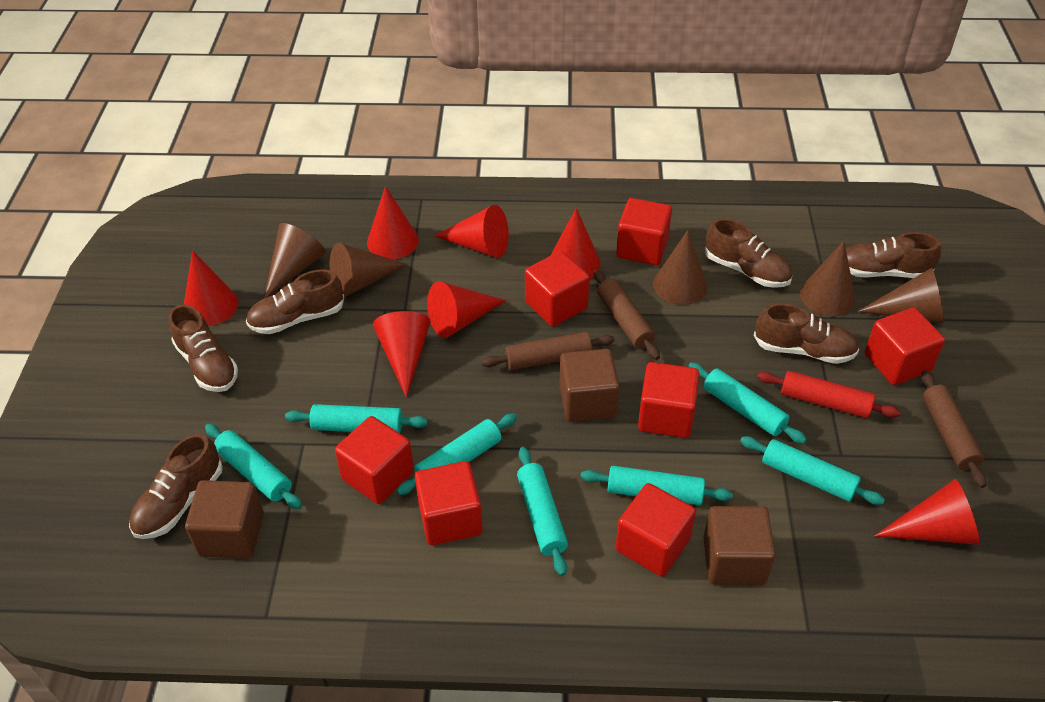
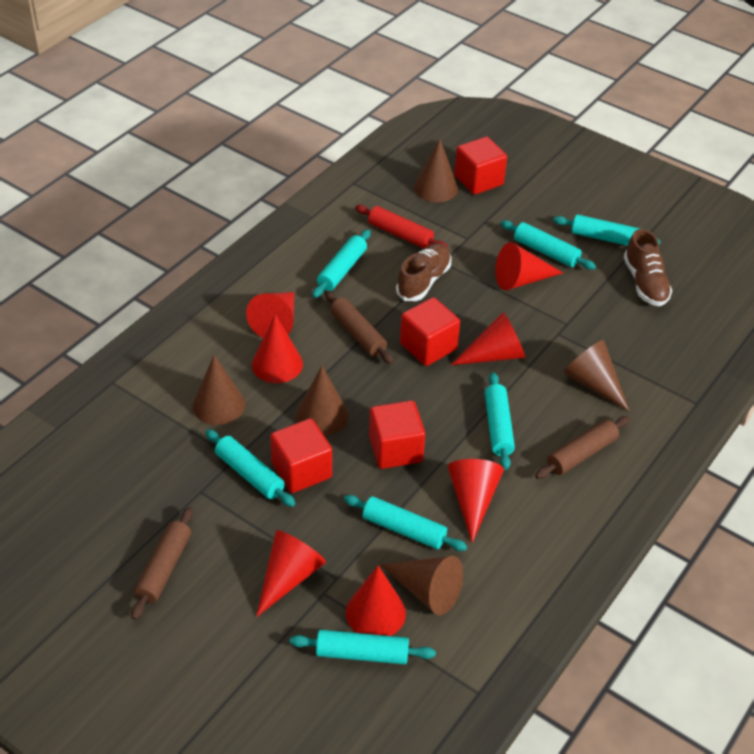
brown cube: 3 -> 0
brown shoe: 6 -> 2
red cube: 7 -> 4

